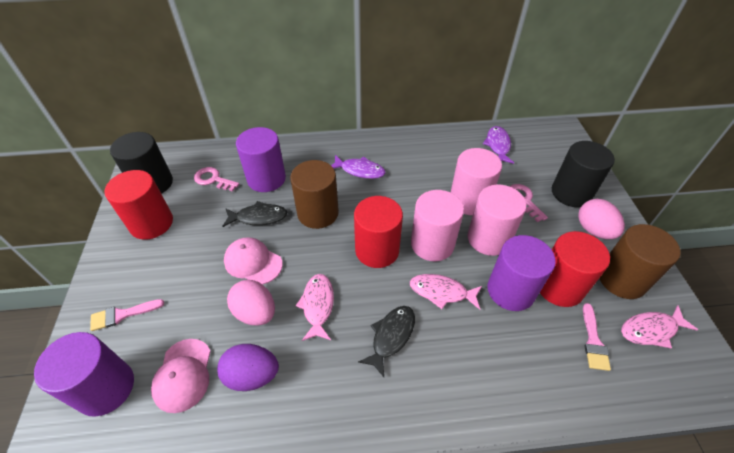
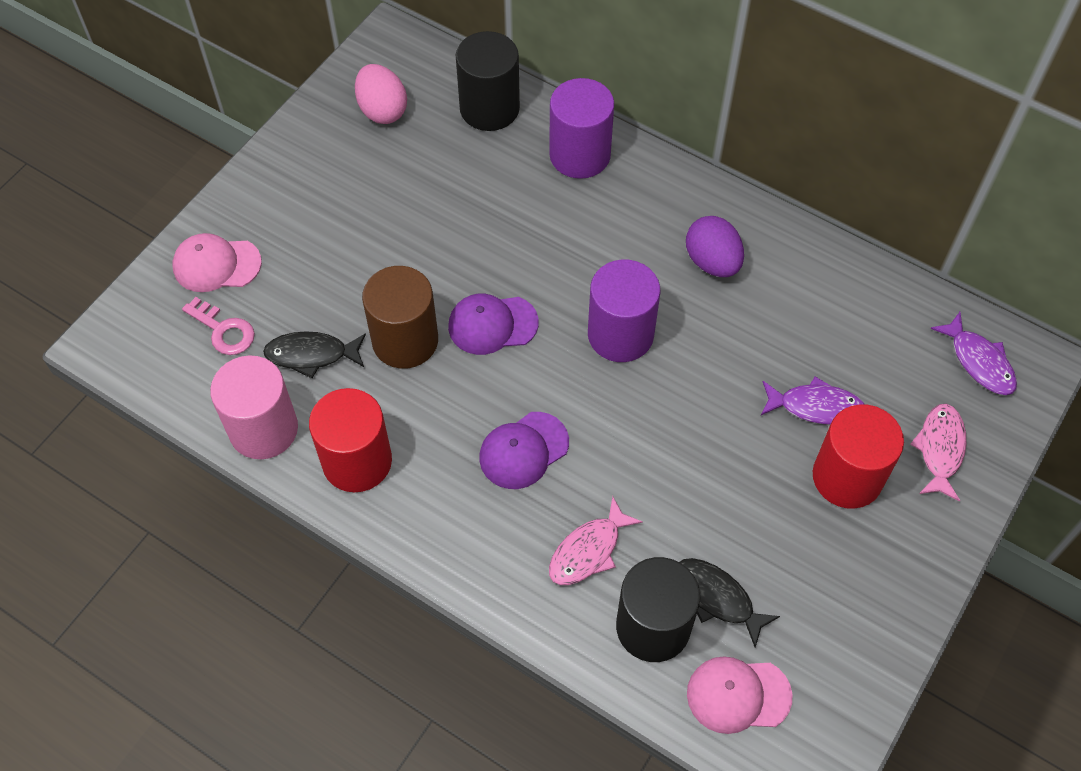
brown cylinder: 2 -> 1
pink brush: 2 -> 0
pink cylinder: 3 -> 1
pink egg: 2 -> 1
pink fish: 3 -> 2
pink key: 2 -> 1
purple cap: 0 -> 2
purple cylinder: 3 -> 2
red cylinder: 3 -> 2

